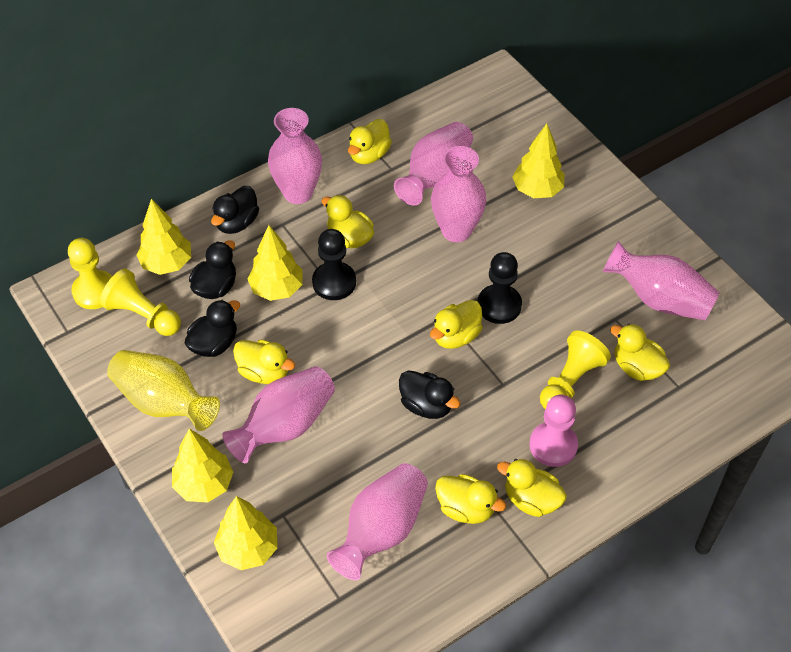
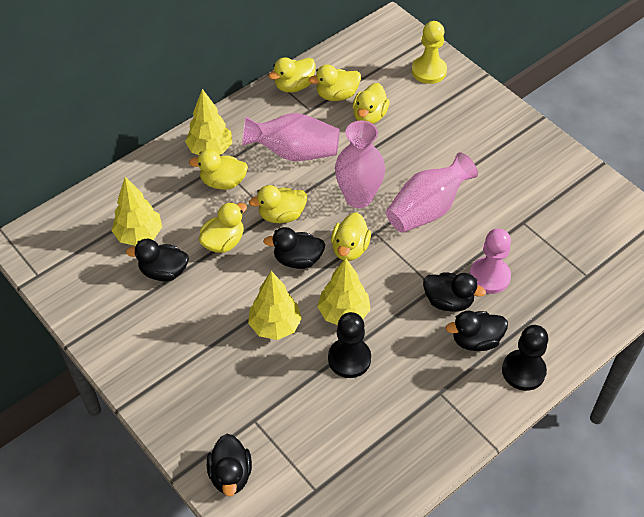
black duck: 4 -> 5
pink vase: 6 -> 3
yellow pawn: 3 -> 1
yellow tree: 5 -> 4
yellow vase: 1 -> 0

